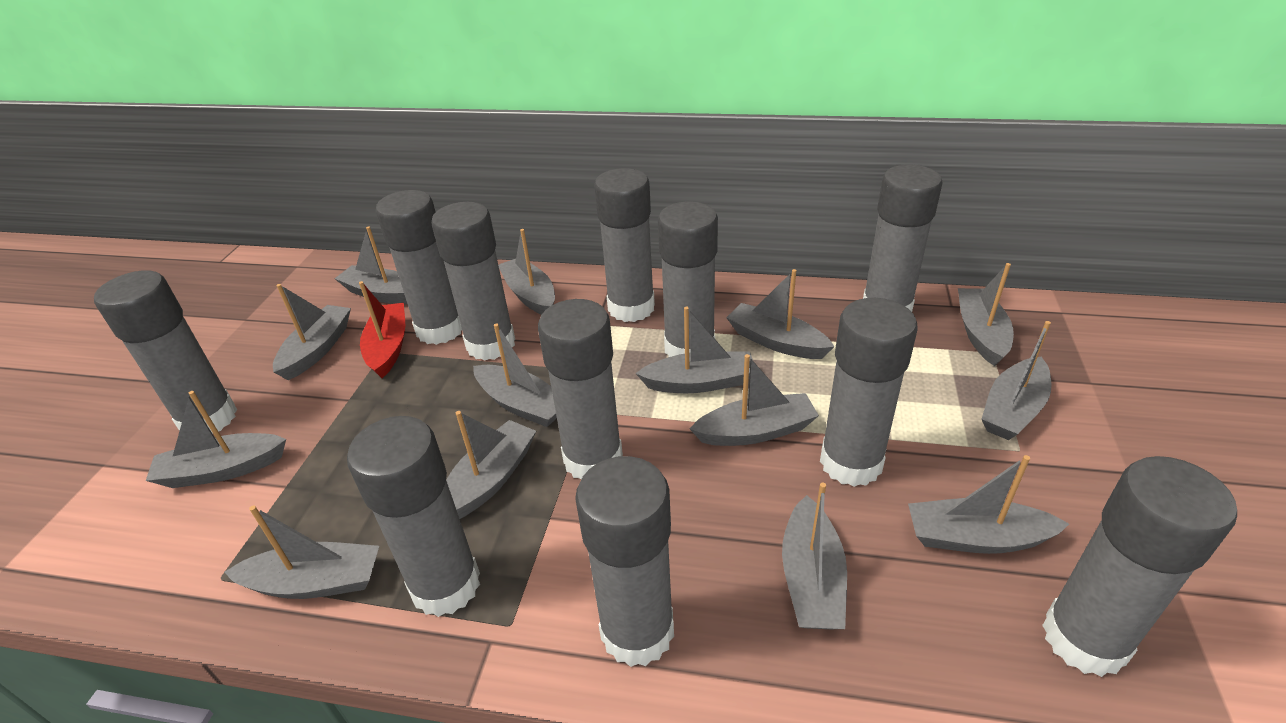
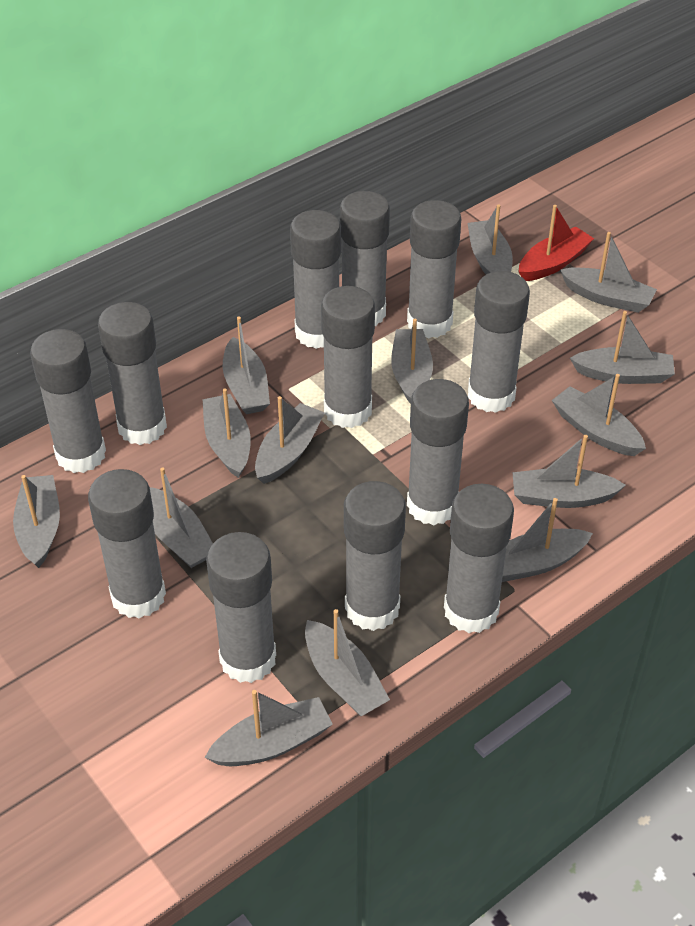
grey glue stick: 11 -> 12

